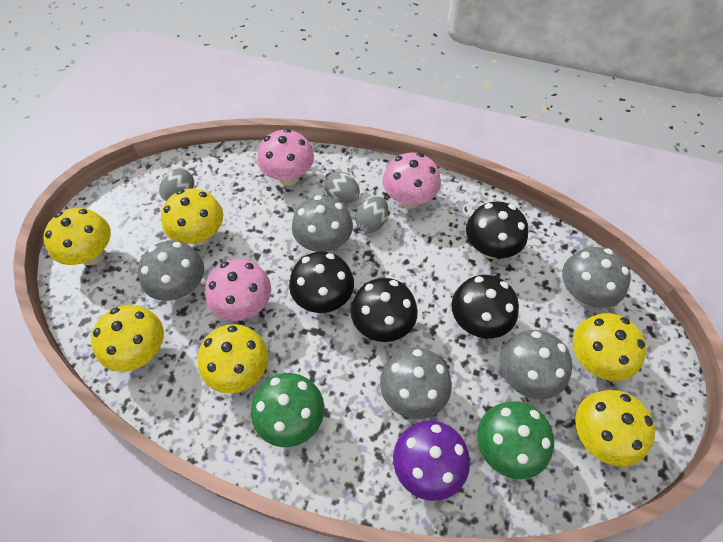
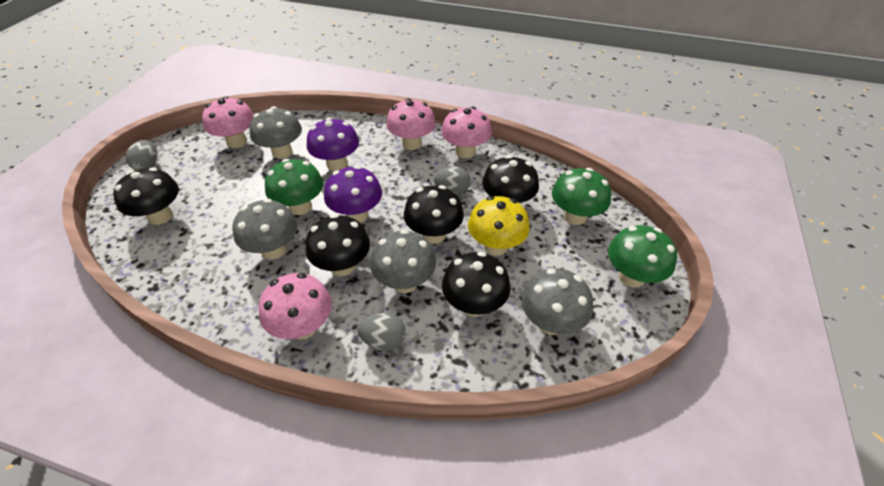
black mushroom: 4 -> 5
green mushroom: 2 -> 3
grey mushroom: 5 -> 4
pink mushroom: 3 -> 4
purple mushroom: 1 -> 2
yellow mushroom: 6 -> 1

